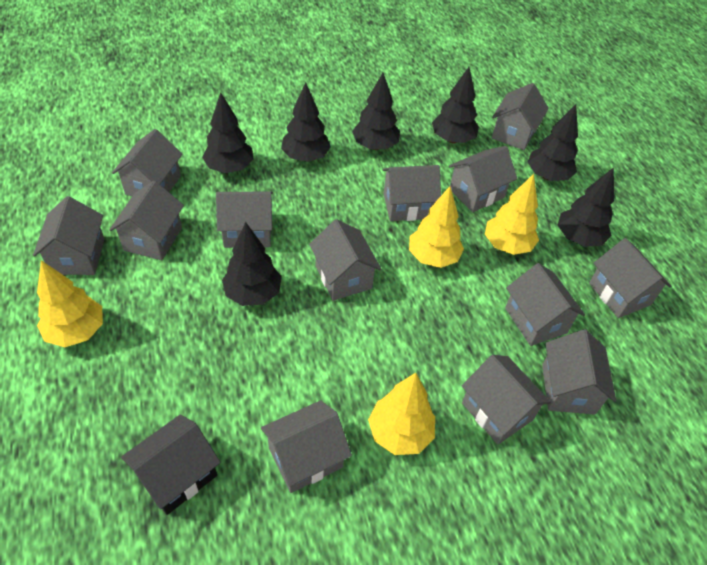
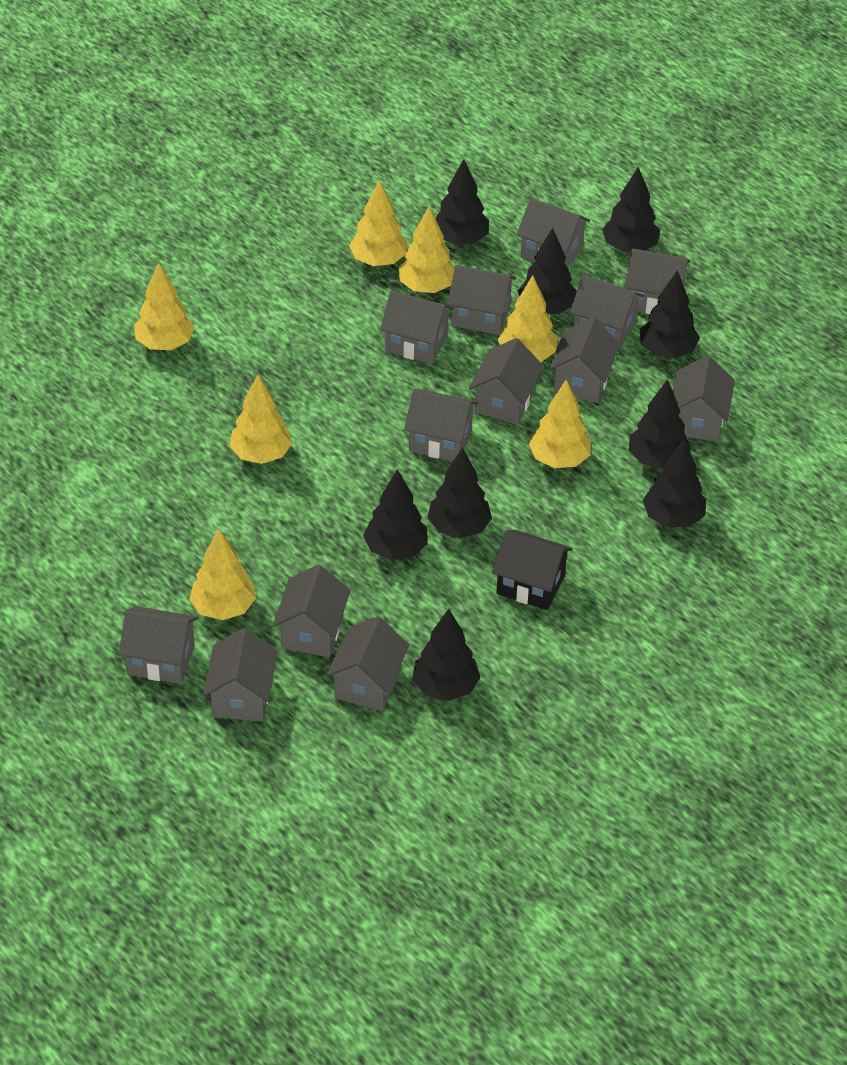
black tree: 7 -> 9
yellow tree: 4 -> 7

